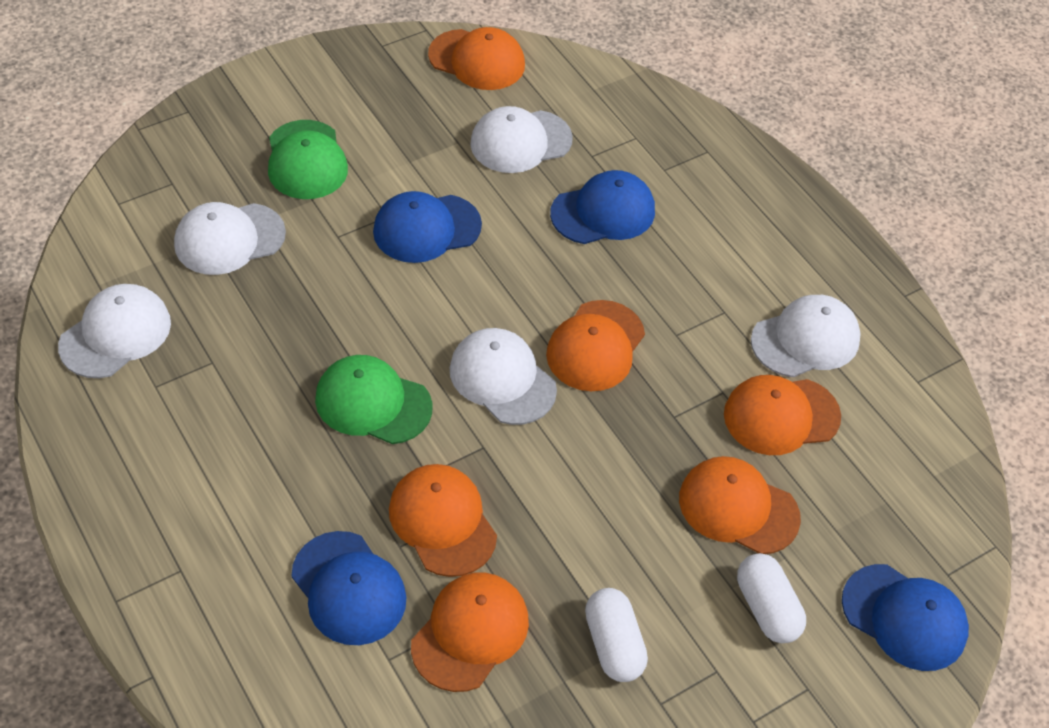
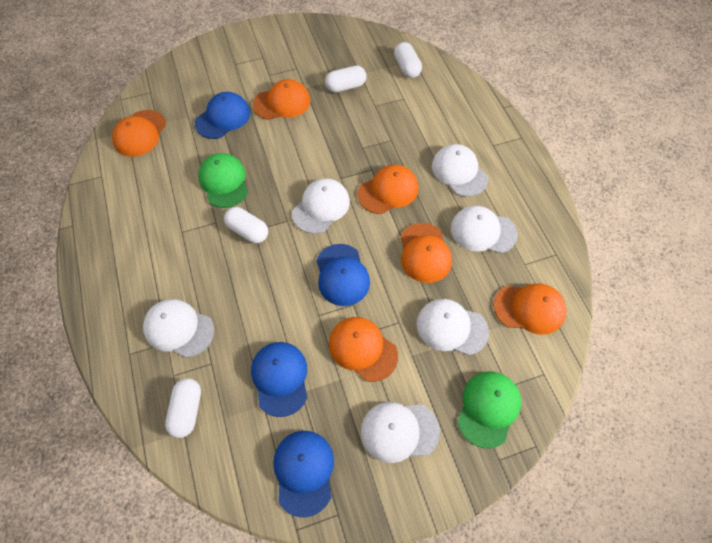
white cap: 5 -> 6
white capsule: 2 -> 4

